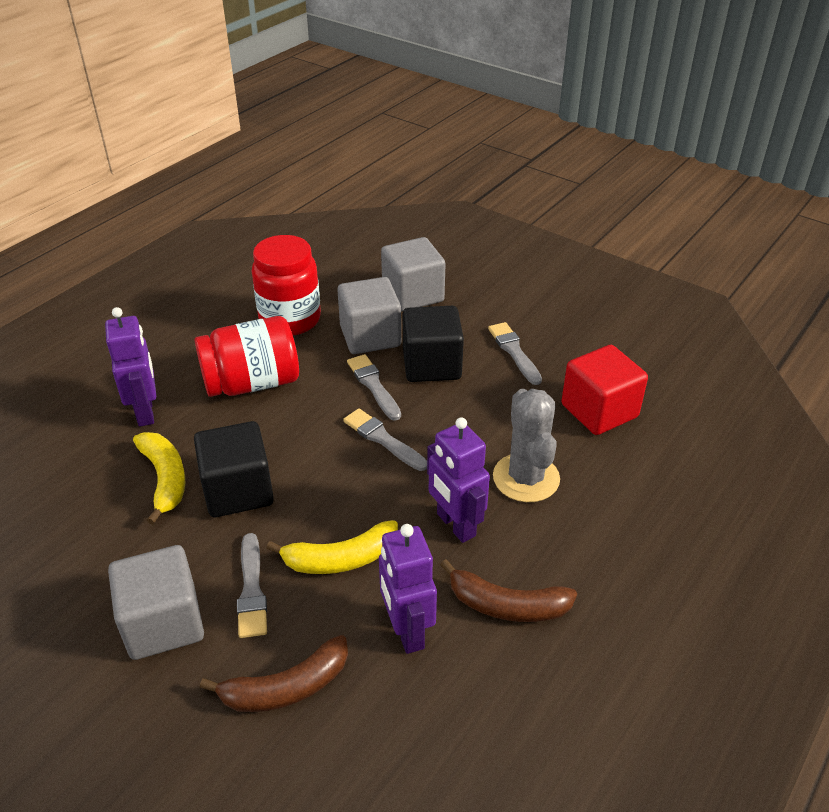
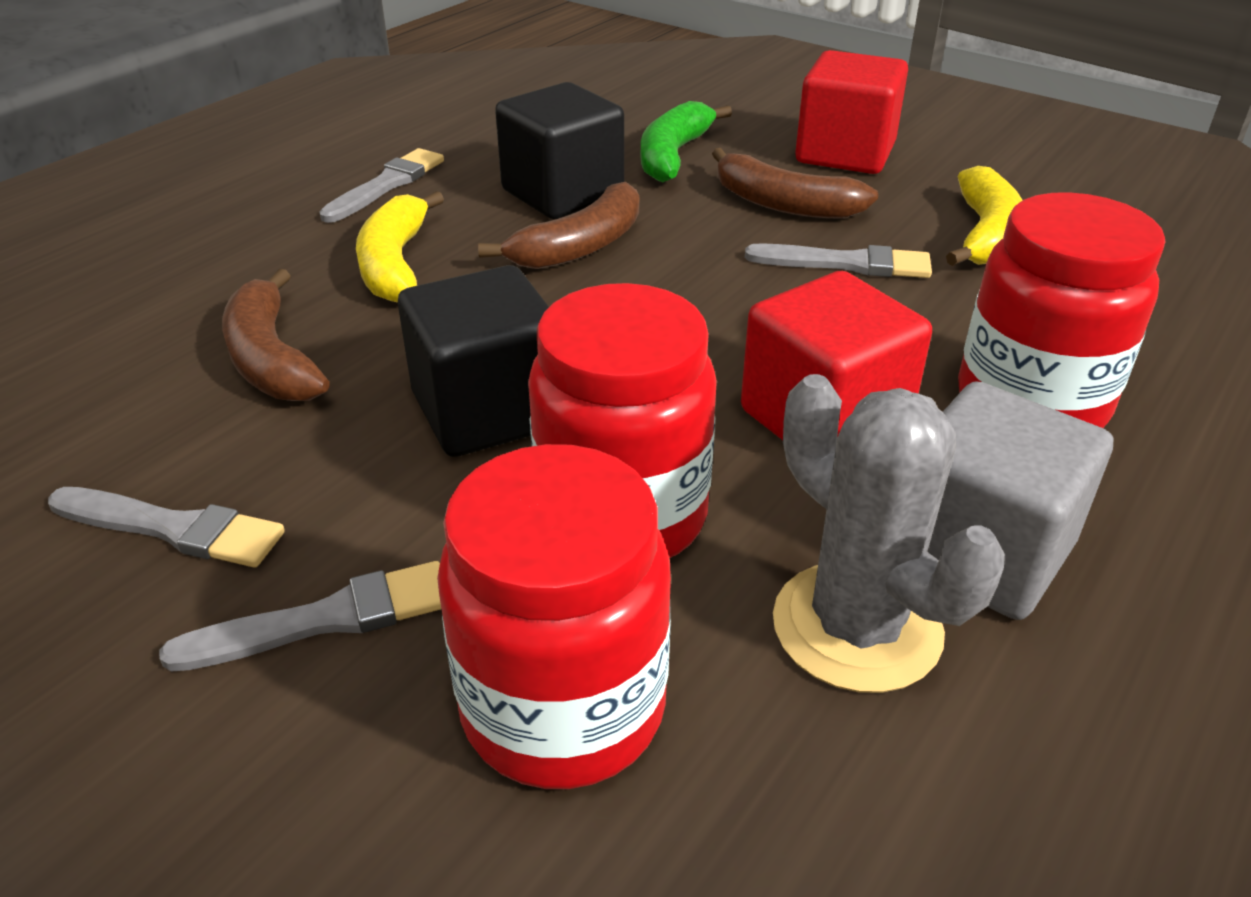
brown banana: 2 -> 3
green banana: 0 -> 1
grey cube: 3 -> 1
purple robot: 3 -> 0
red cube: 1 -> 2
red jar: 2 -> 3

